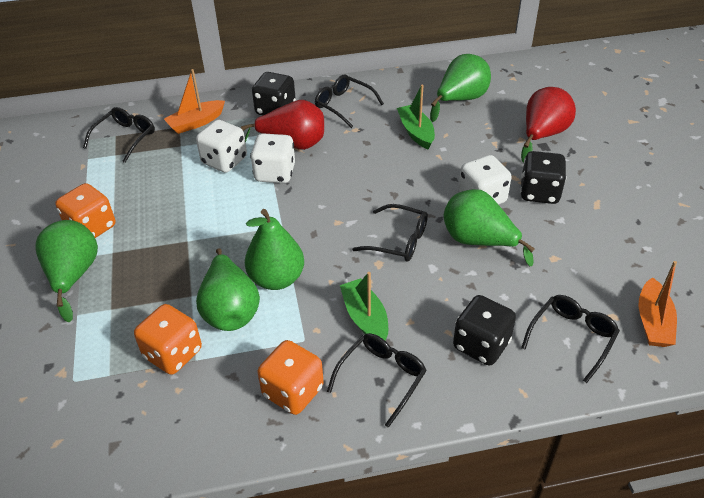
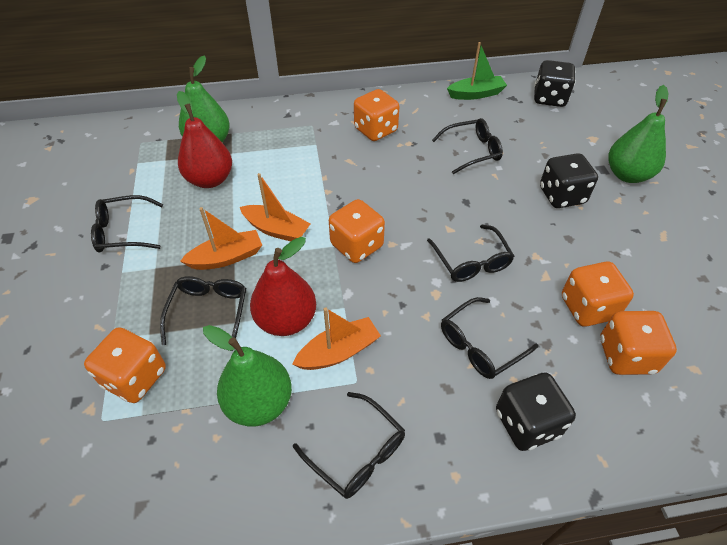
black glasses: 5 -> 6
green boat: 2 -> 1
green pear: 5 -> 3
orange boat: 2 -> 3
orange dice: 3 -> 5
white dice: 3 -> 0

